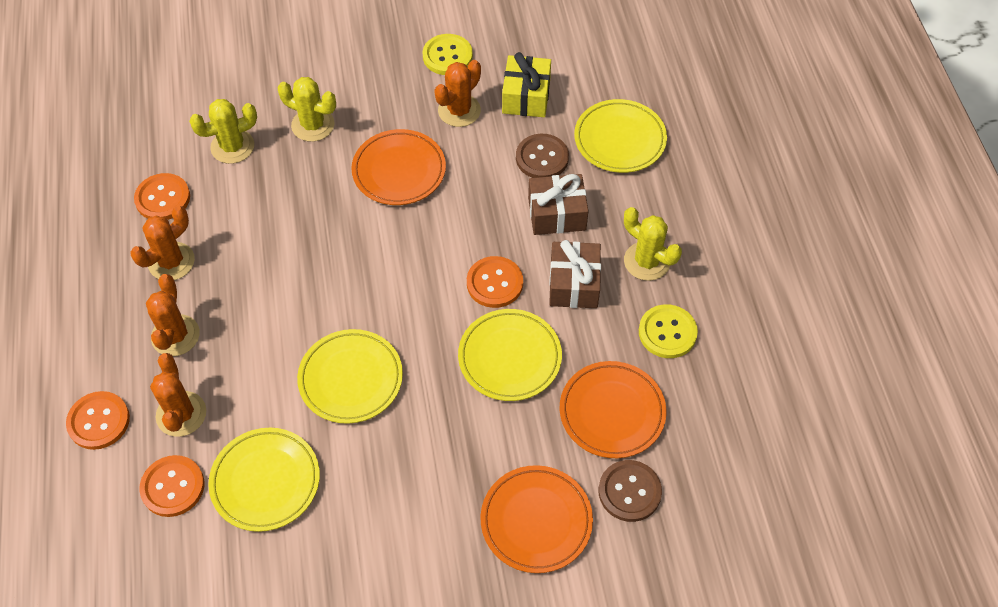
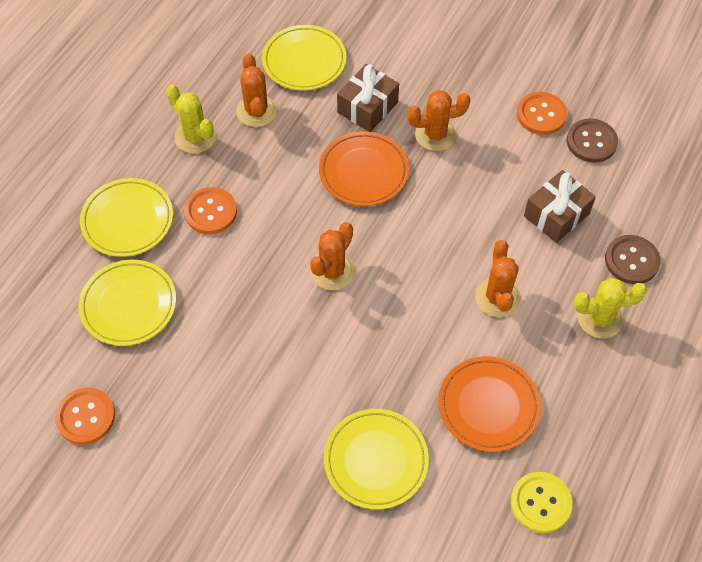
orange button: 4 -> 3
orange plate: 3 -> 2
yellow button: 2 -> 1
yellow cactus: 3 -> 2
yellow gift: 1 -> 0

